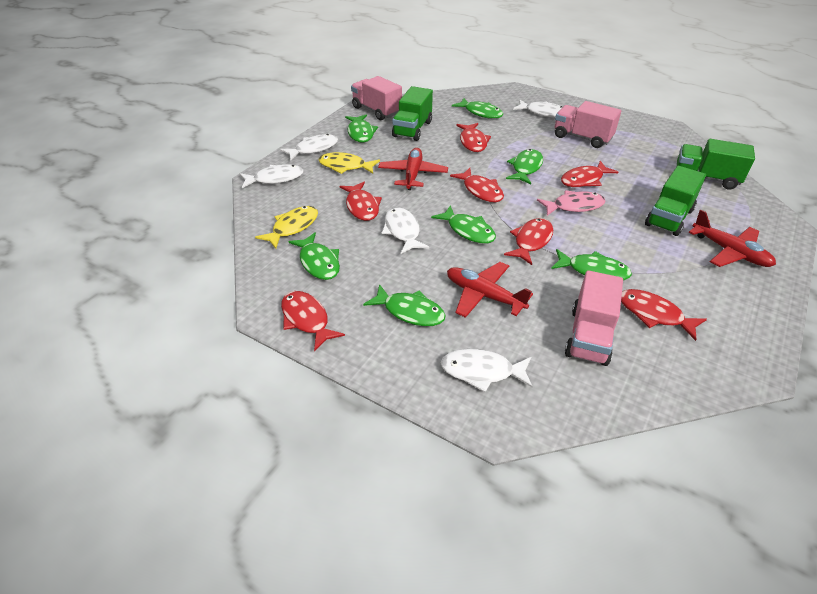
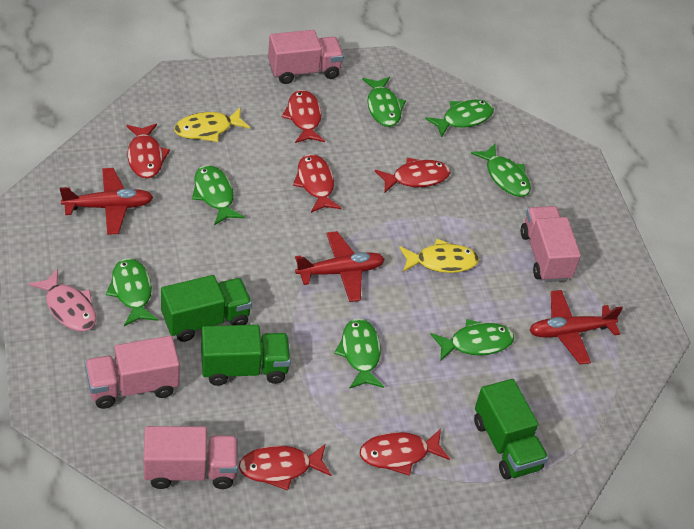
pink truck: 3 -> 4
red fish: 7 -> 6
white fish: 5 -> 0

